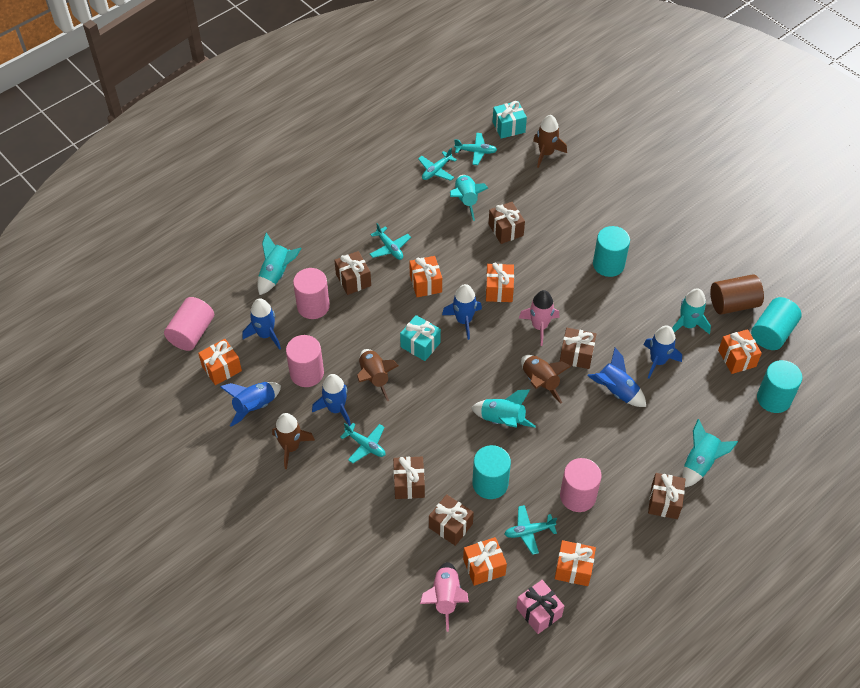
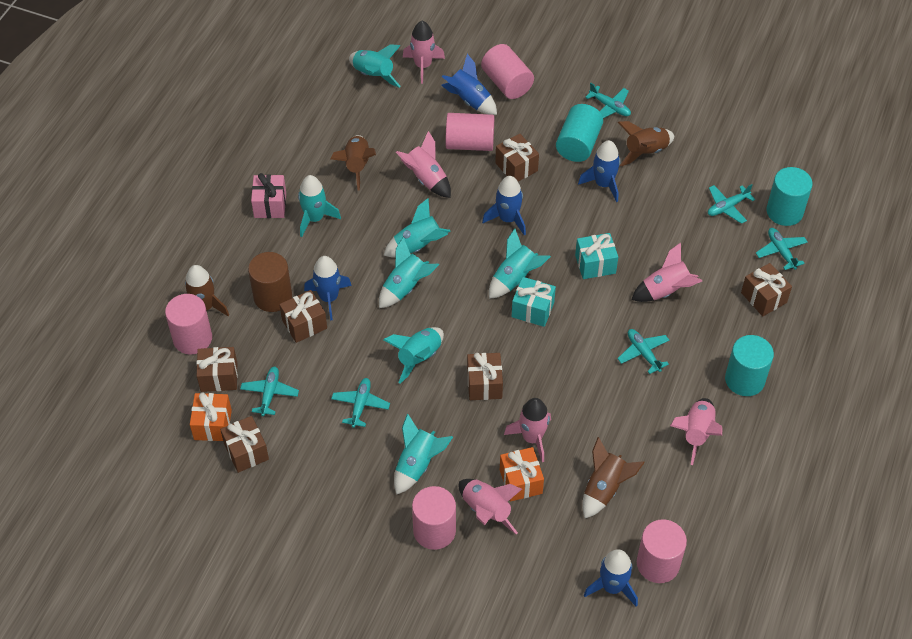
blue rocket: 6 -> 5
orange gift: 6 -> 2
pink cylinder: 4 -> 5
pink rocket: 2 -> 6
turquoise cylinder: 4 -> 3
turquoise plane: 5 -> 6
turquoise rocket: 5 -> 7

